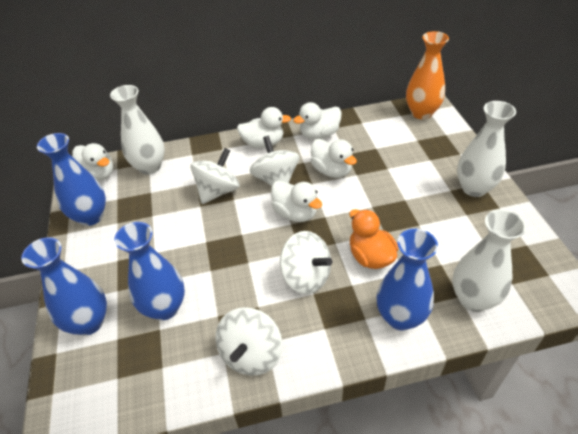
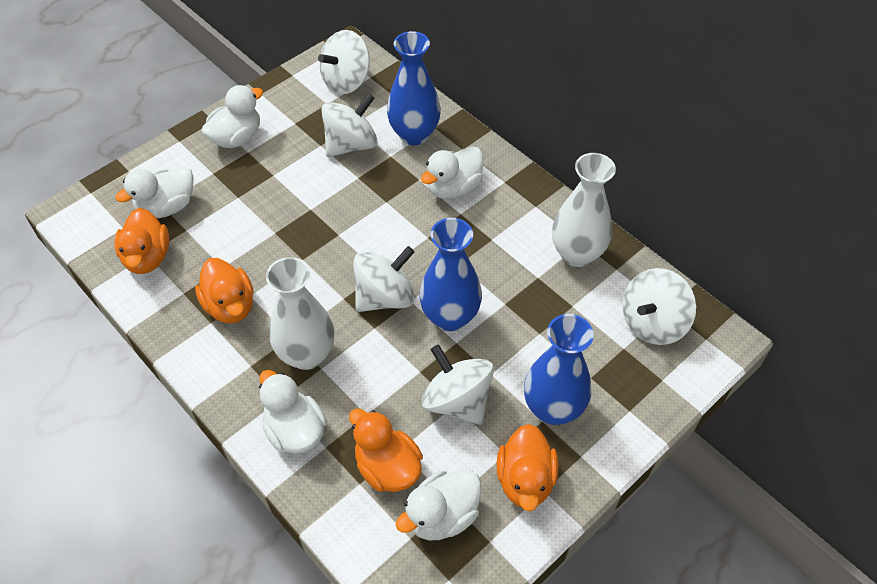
blue vase: 4 -> 3
orange duck: 1 -> 4
orange vase: 1 -> 0
white spinning top: 4 -> 5
white vase: 3 -> 2

